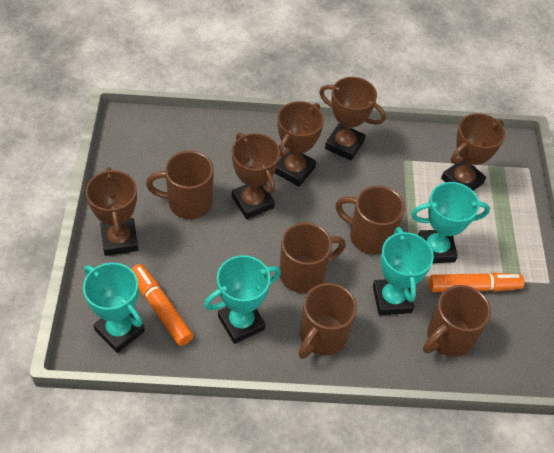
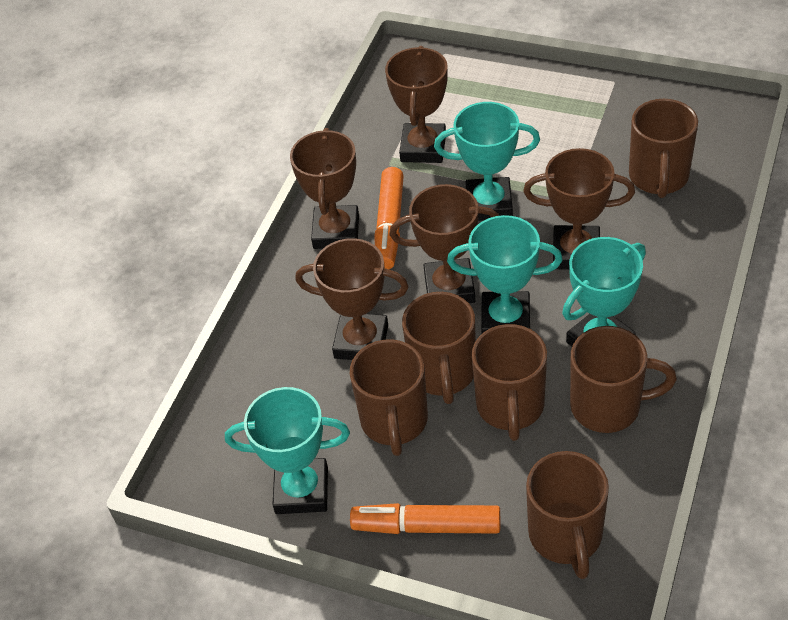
brown mug: 5 -> 6

